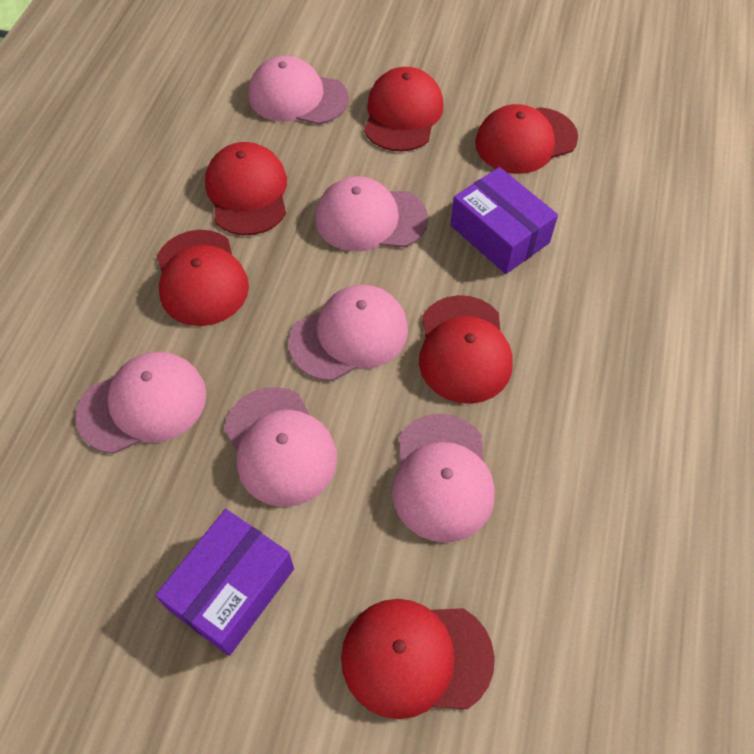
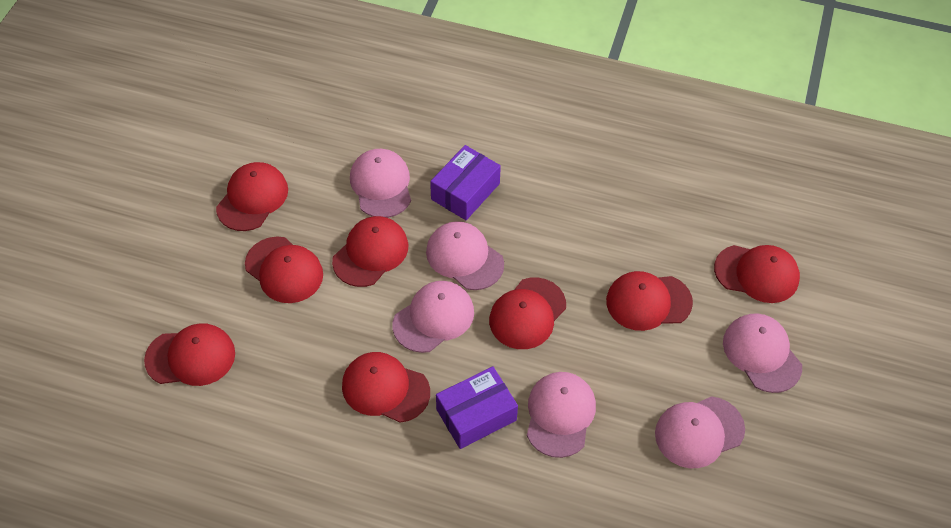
red cap: 6 -> 8

